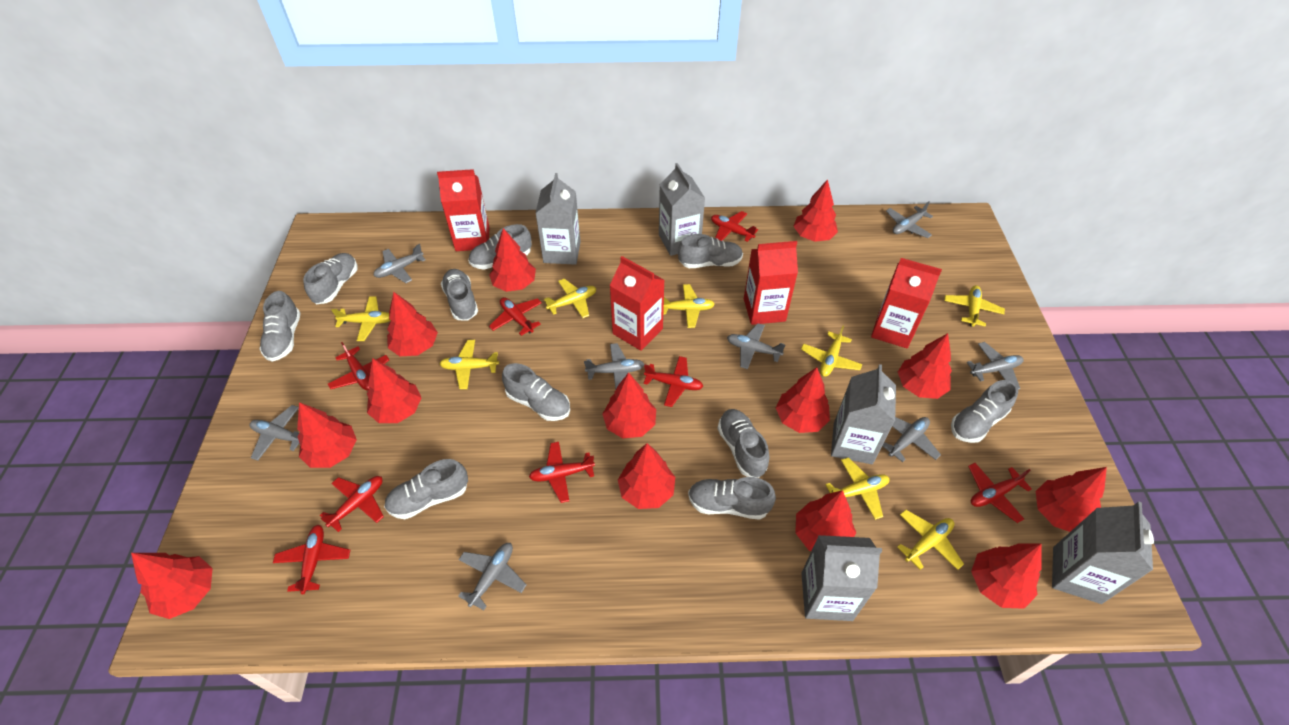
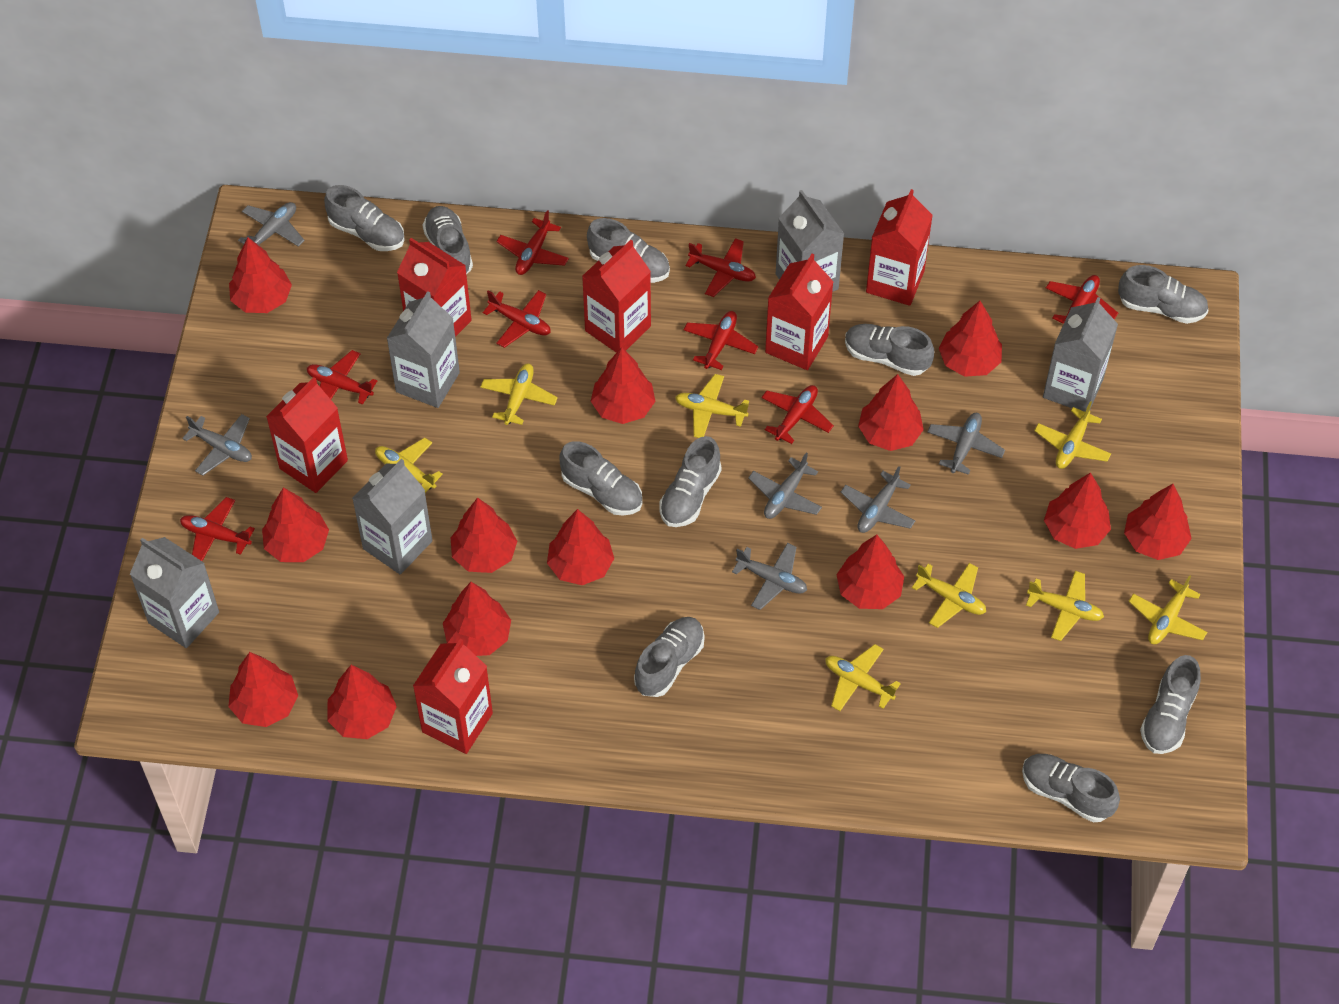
grey plane: 8 -> 6
red carton: 4 -> 6

